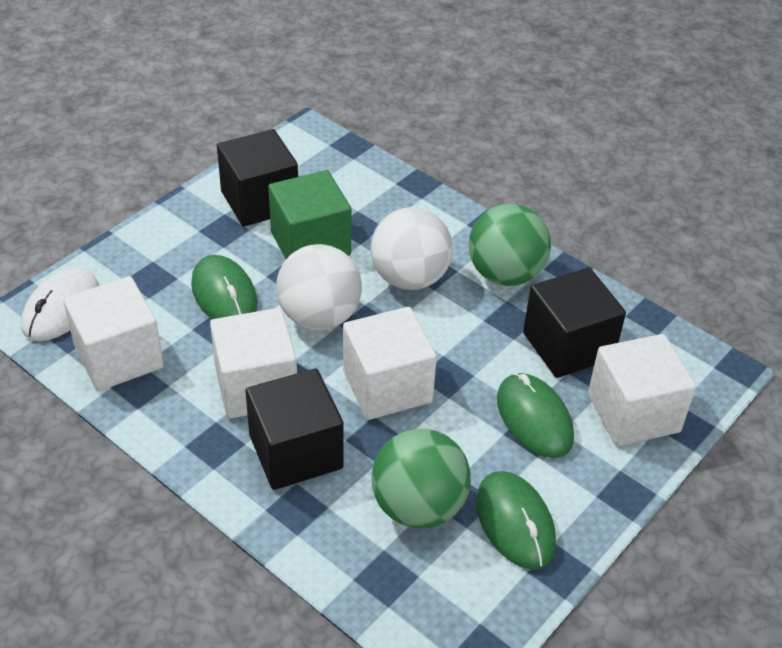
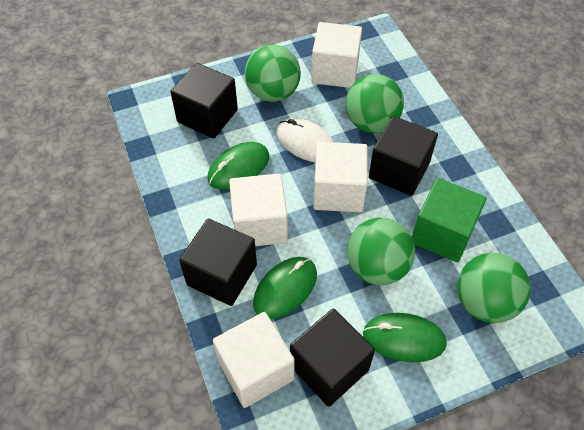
black cube: 3 -> 4
green ball: 2 -> 4
white ball: 2 -> 0

